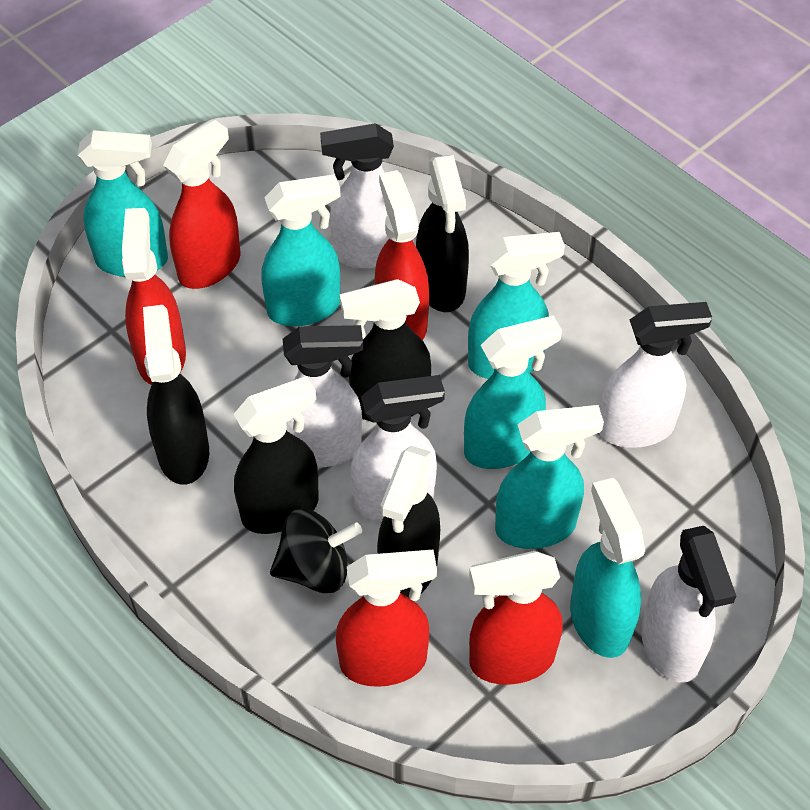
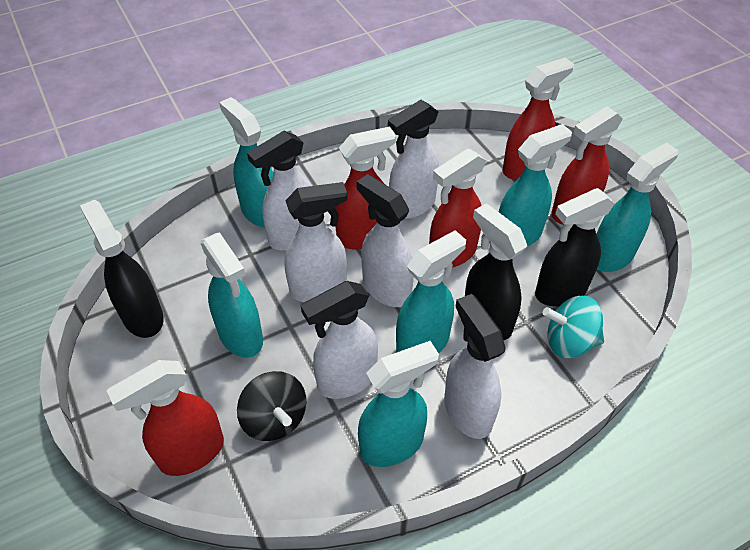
black spray bottle: 5 -> 3
turquoise spinning top: 0 -> 1
white spray bottle: 5 -> 6

